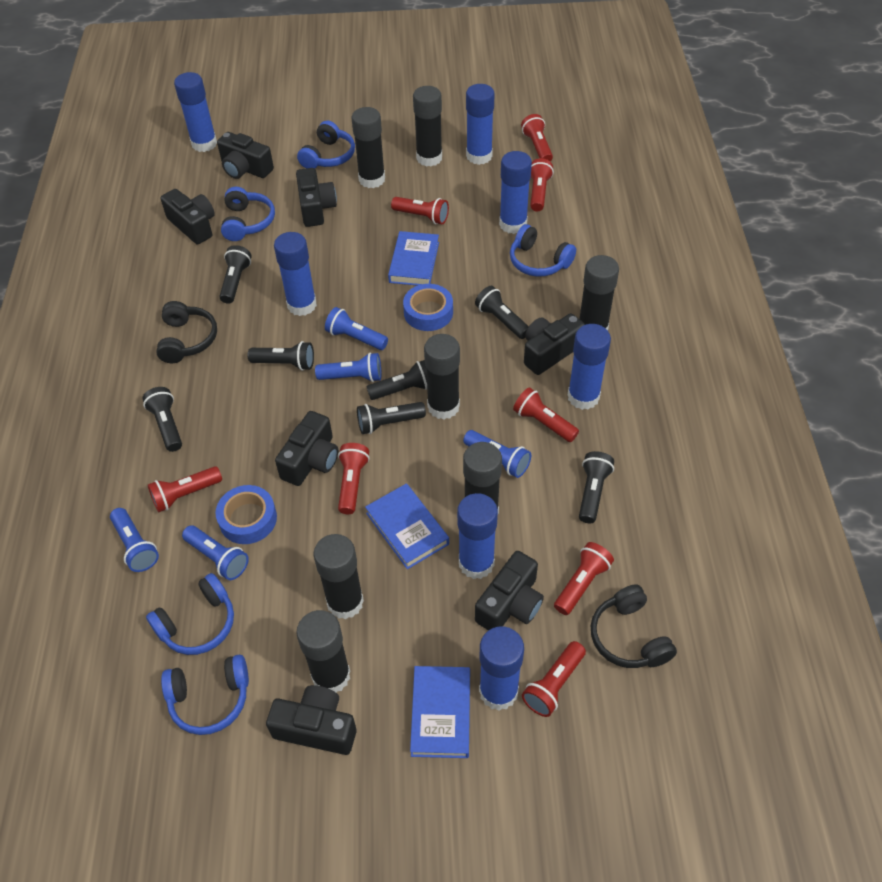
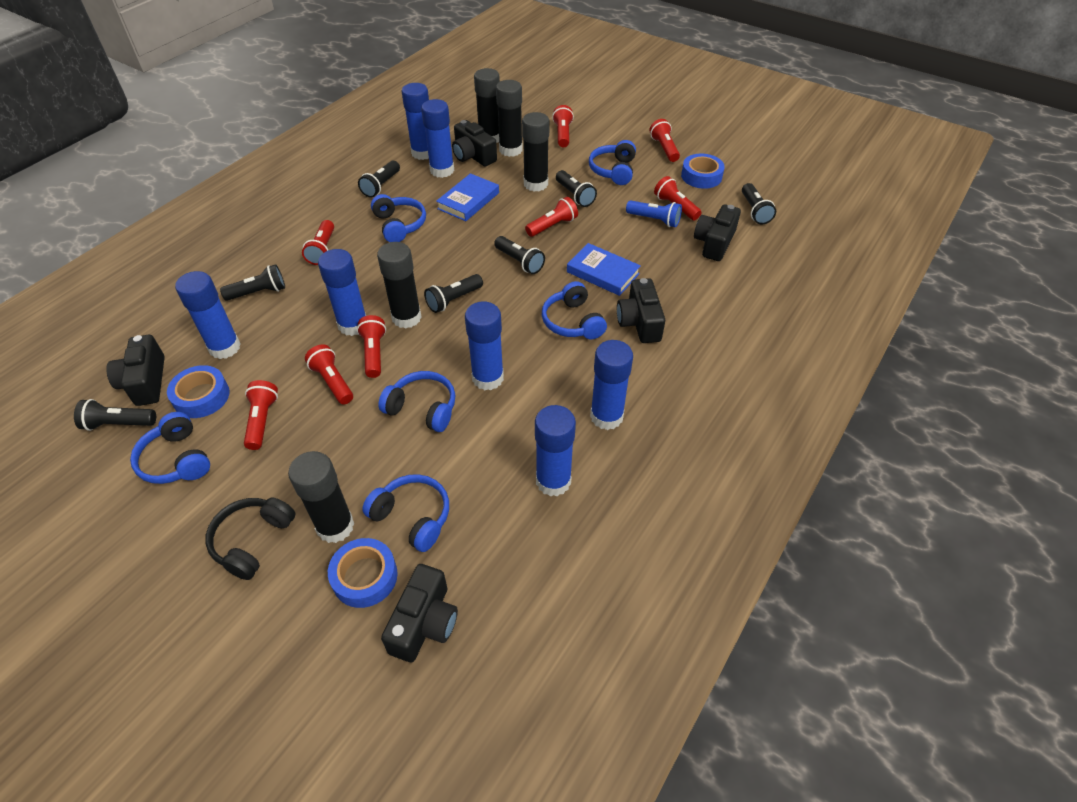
black camera: 7 -> 5
black glue stick: 7 -> 5
black headphones: 2 -> 1
blue book: 3 -> 2
blue flashlight: 5 -> 1
blue headphones: 5 -> 6
blue tape: 2 -> 3

